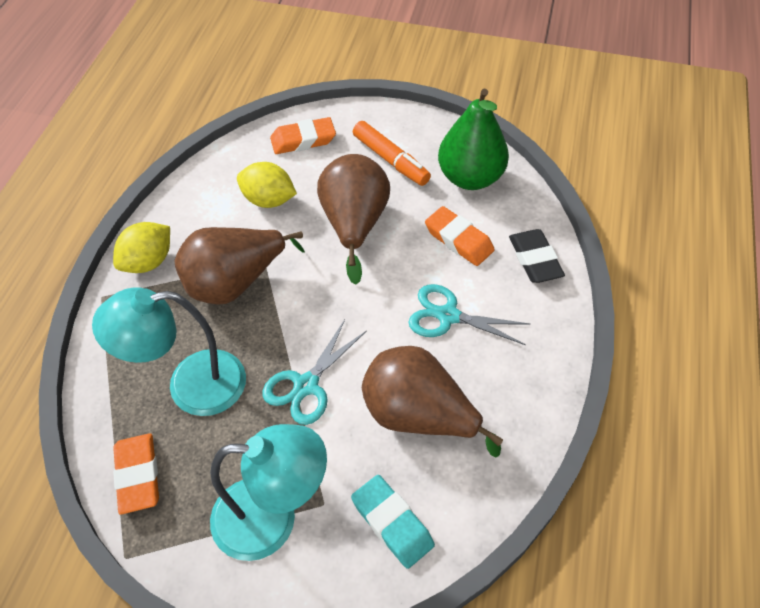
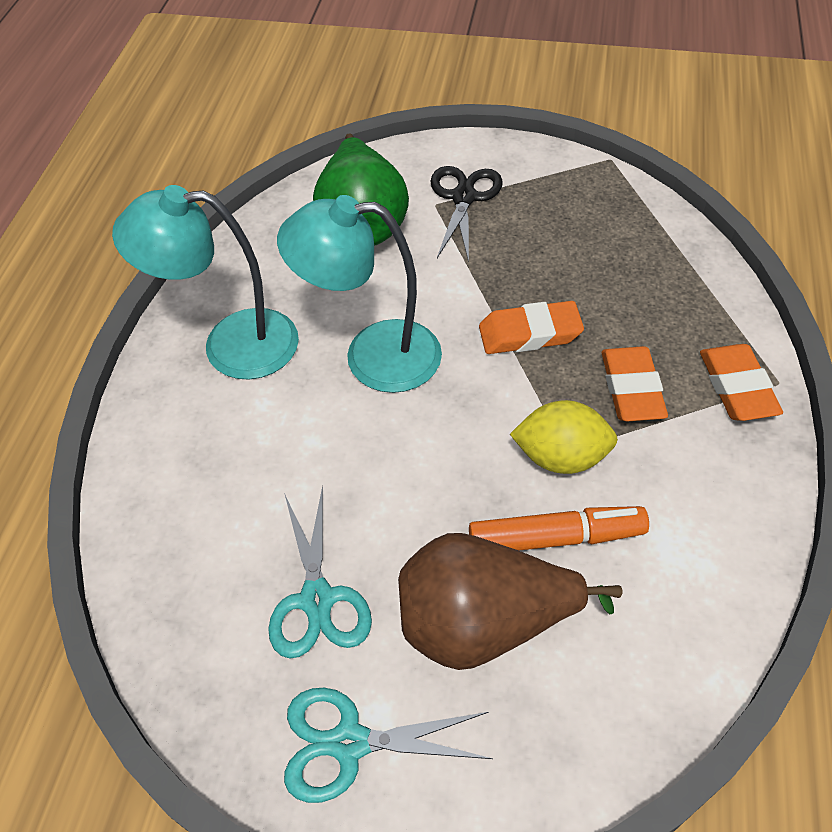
black eraser: 1 -> 0
black scissors: 0 -> 1
brown pear: 3 -> 1
turquoise eraser: 1 -> 0
yellow lemon: 2 -> 1

